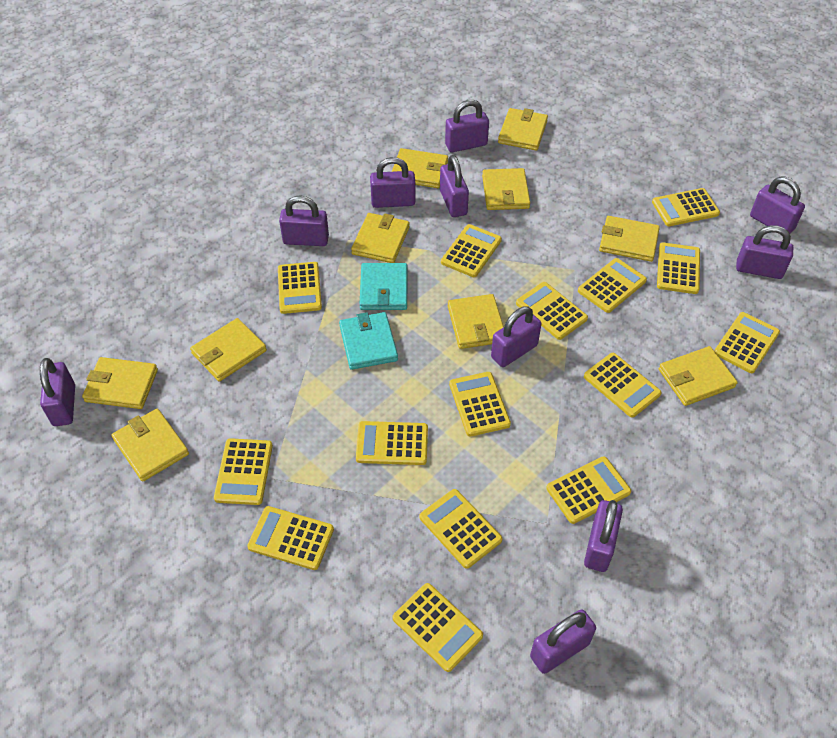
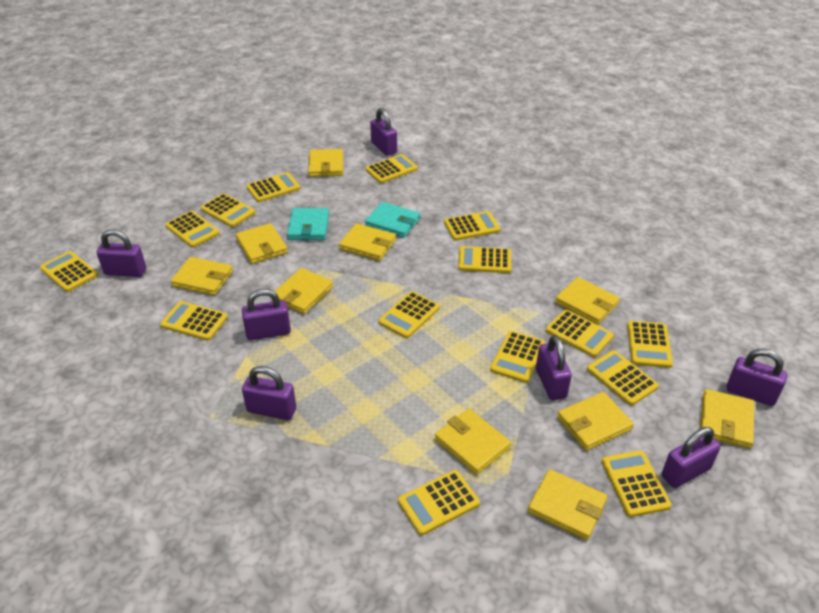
purple padlock: 10 -> 7

